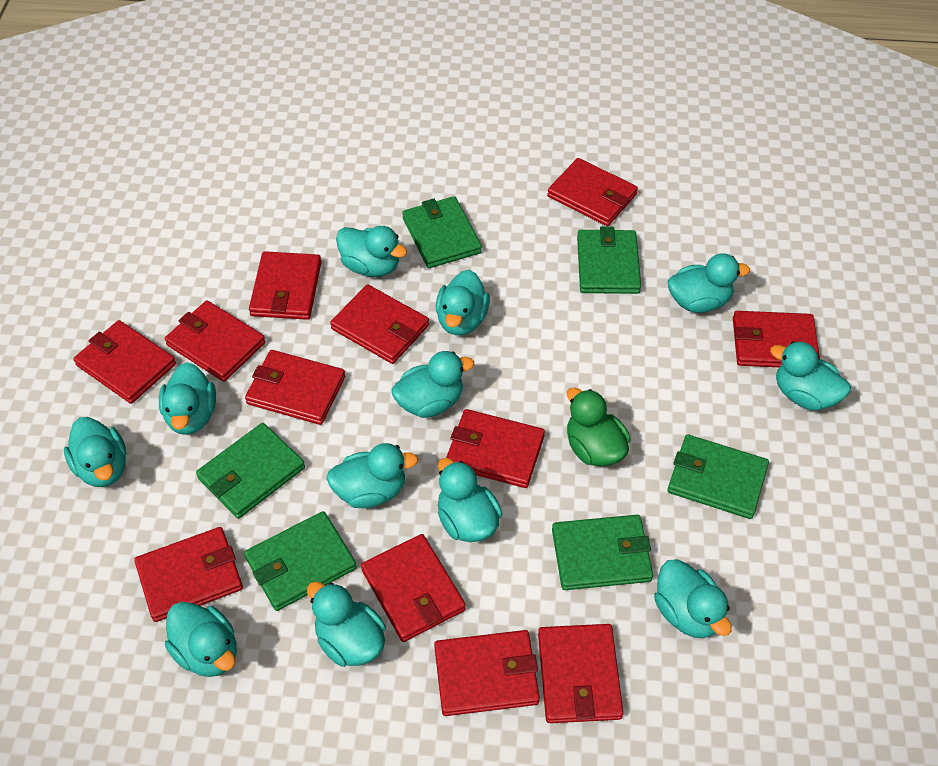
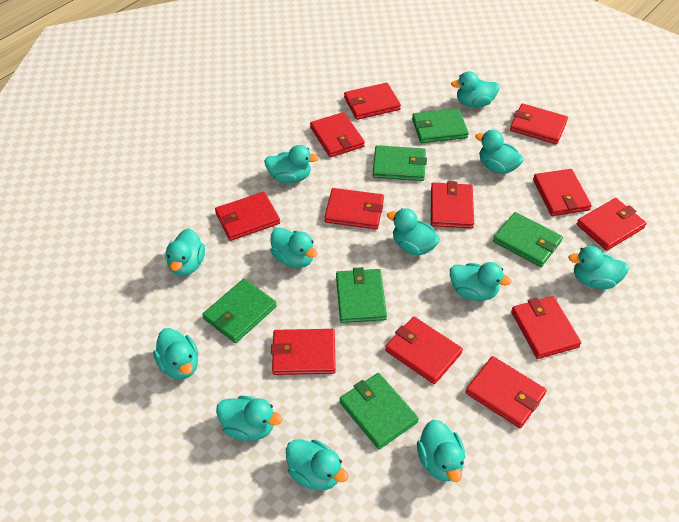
green duck: 1 -> 0

